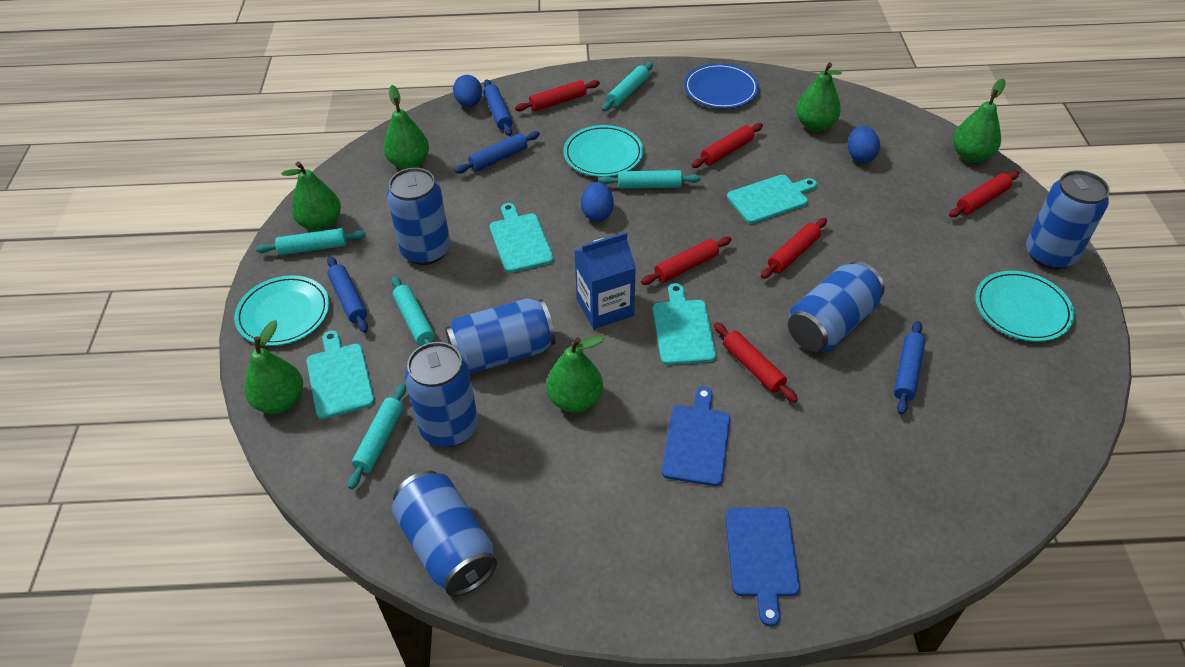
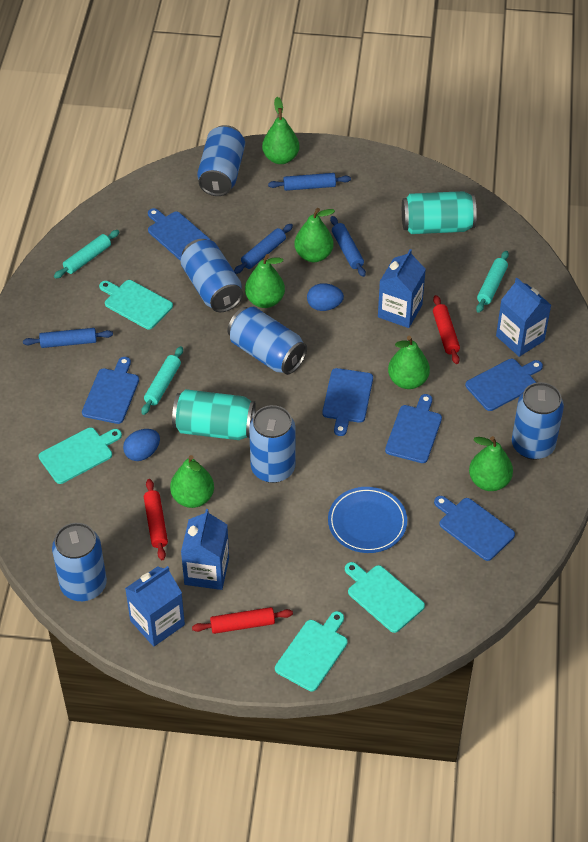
blue carton: 1 -> 4
blue cutting board: 2 -> 6
blue egg: 3 -> 2
red rolling pin: 6 -> 3
turquoise can: 0 -> 2
turquoise plate: 3 -> 0
turquoise rolling pin: 5 -> 3

